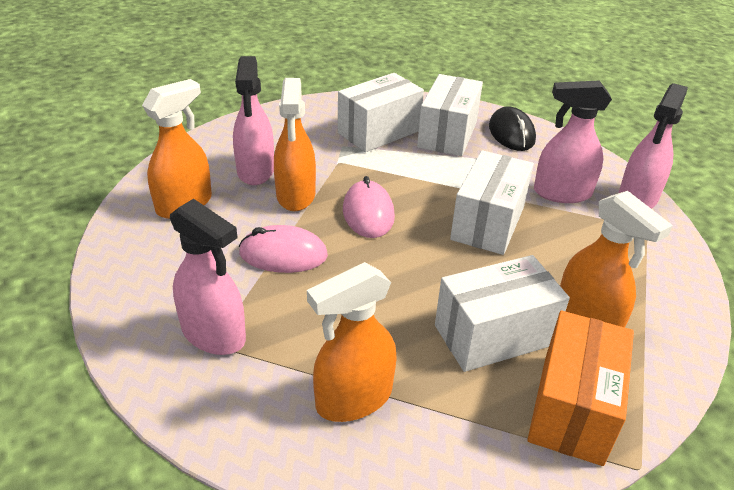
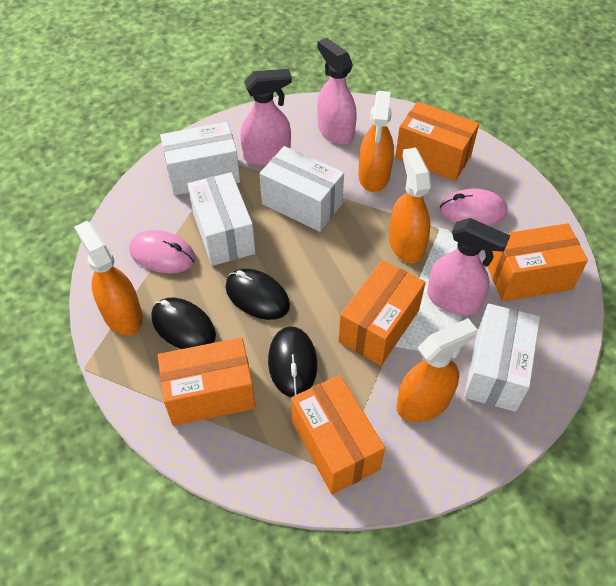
black mouse: 1 -> 3
orange box: 1 -> 5
pink spray bottle: 4 -> 3

